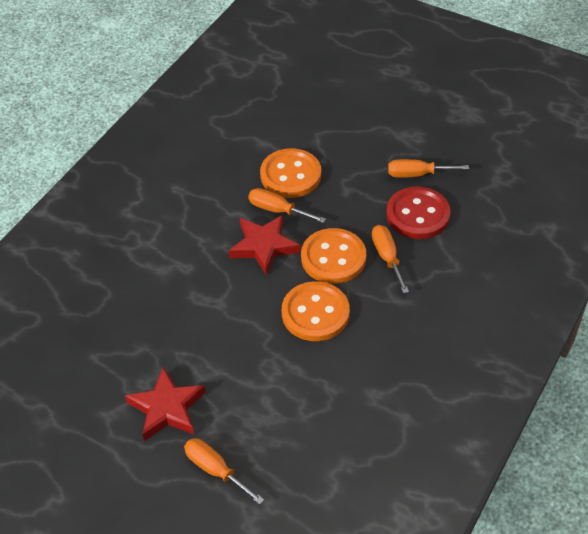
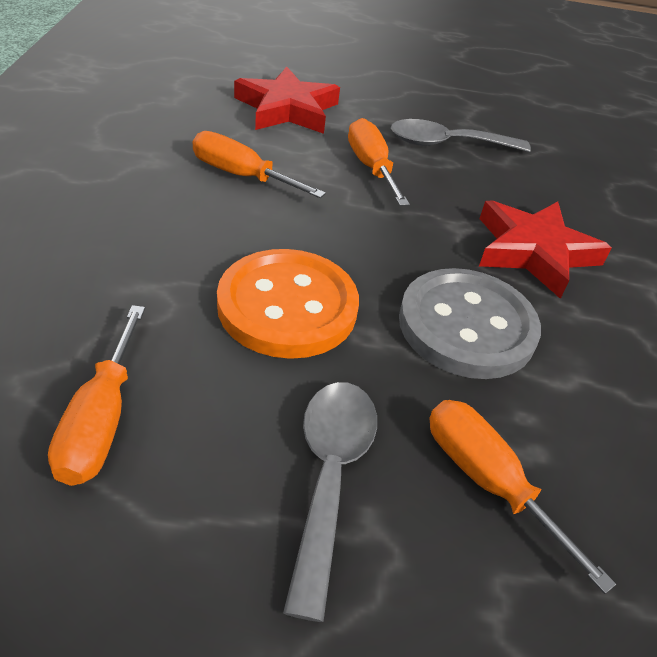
grey button: 0 -> 1
grey spoon: 0 -> 2
orange button: 3 -> 1
red button: 1 -> 0

